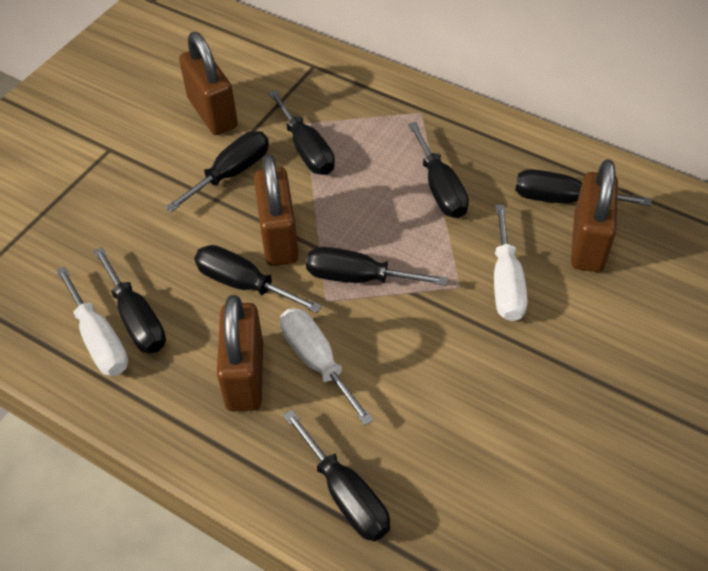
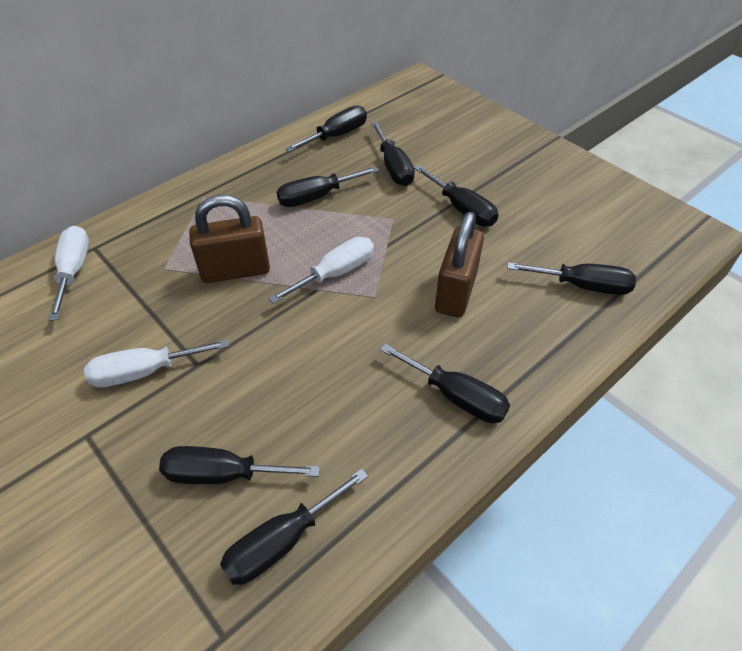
brown padlock: 4 -> 2

